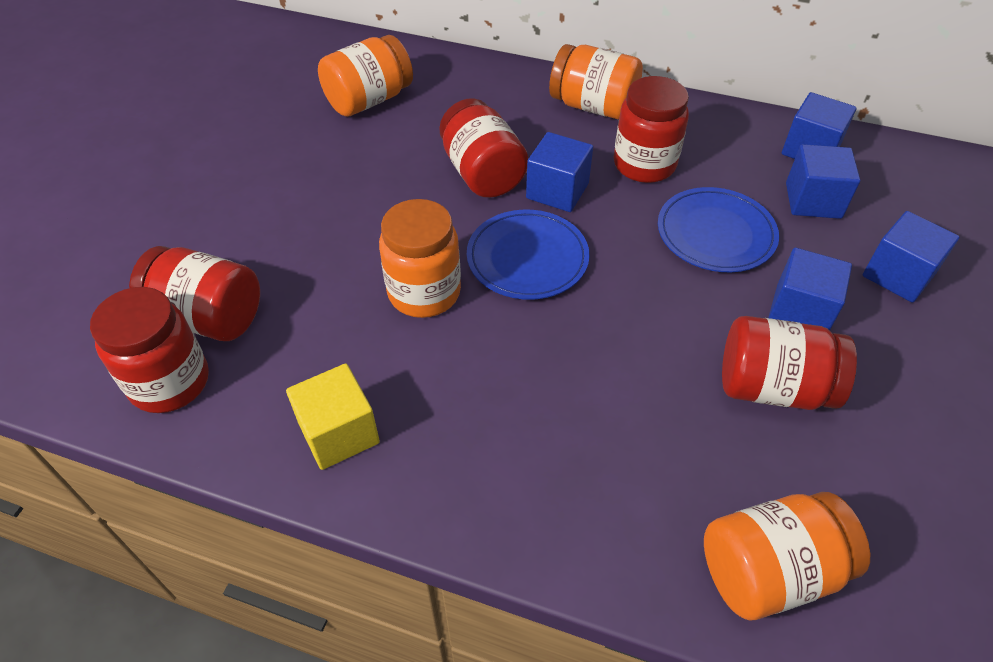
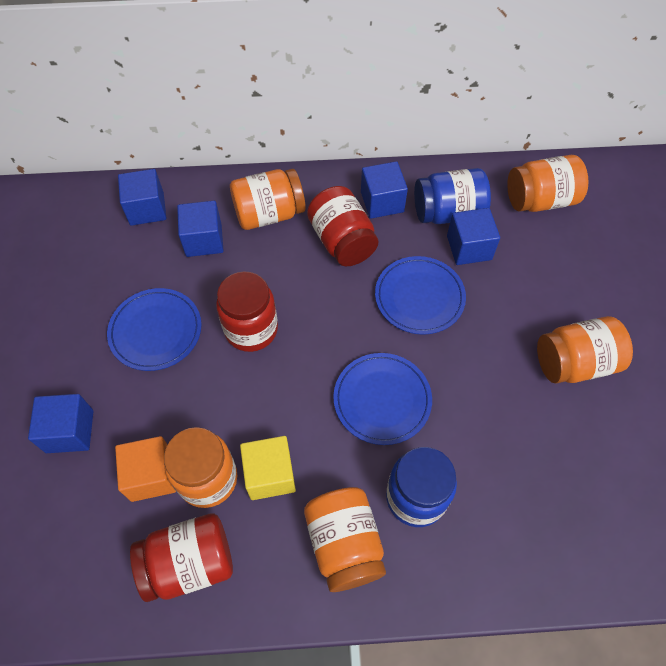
blue jar: 0 -> 2
blue plate: 2 -> 3
orange cube: 0 -> 1
orange jar: 4 -> 5
red jar: 5 -> 3

